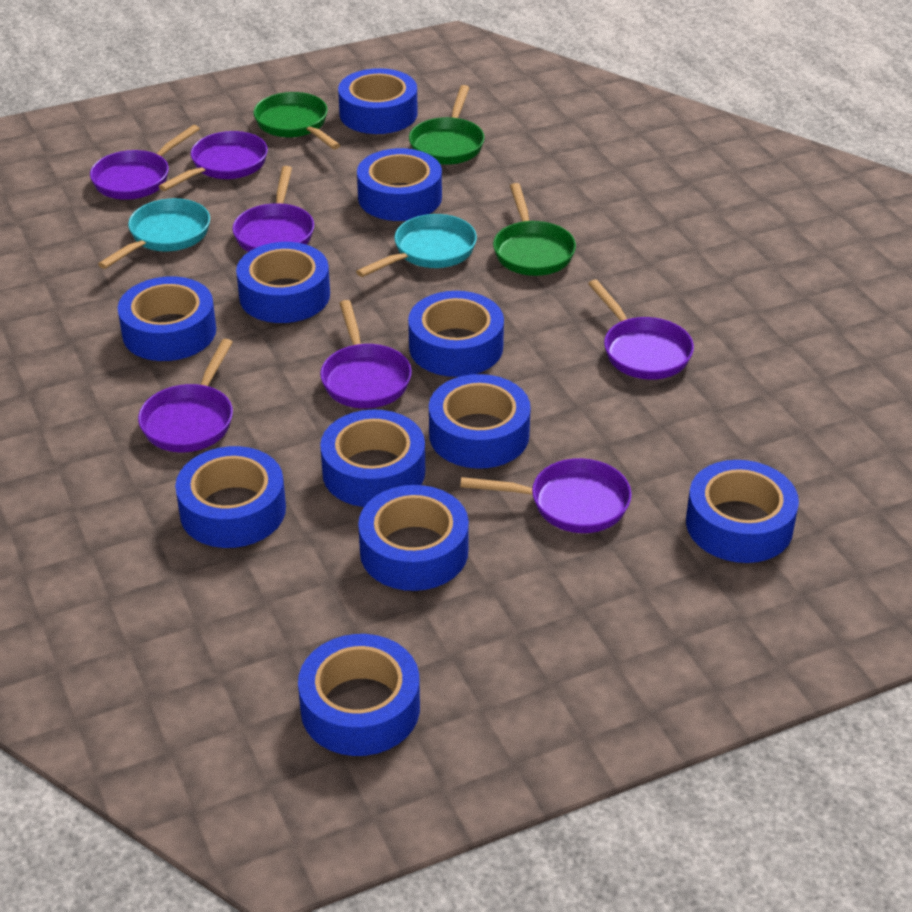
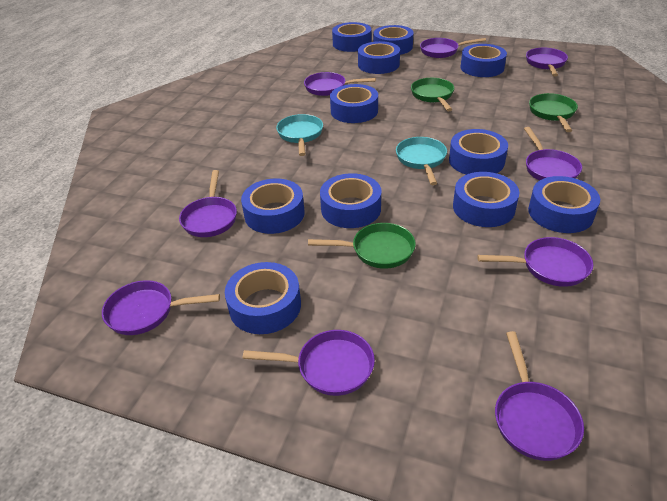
purple pan: 7 -> 9

